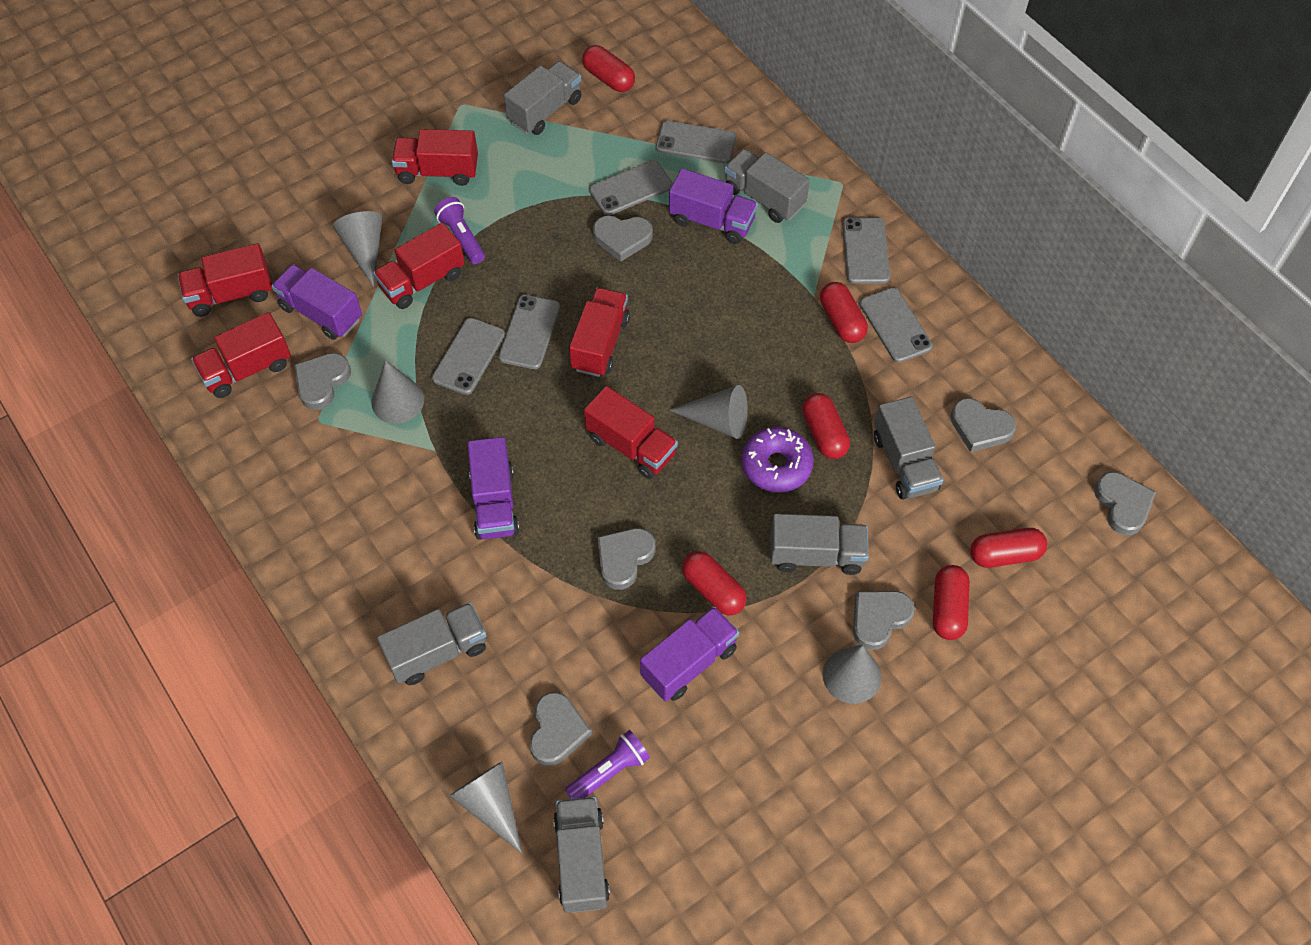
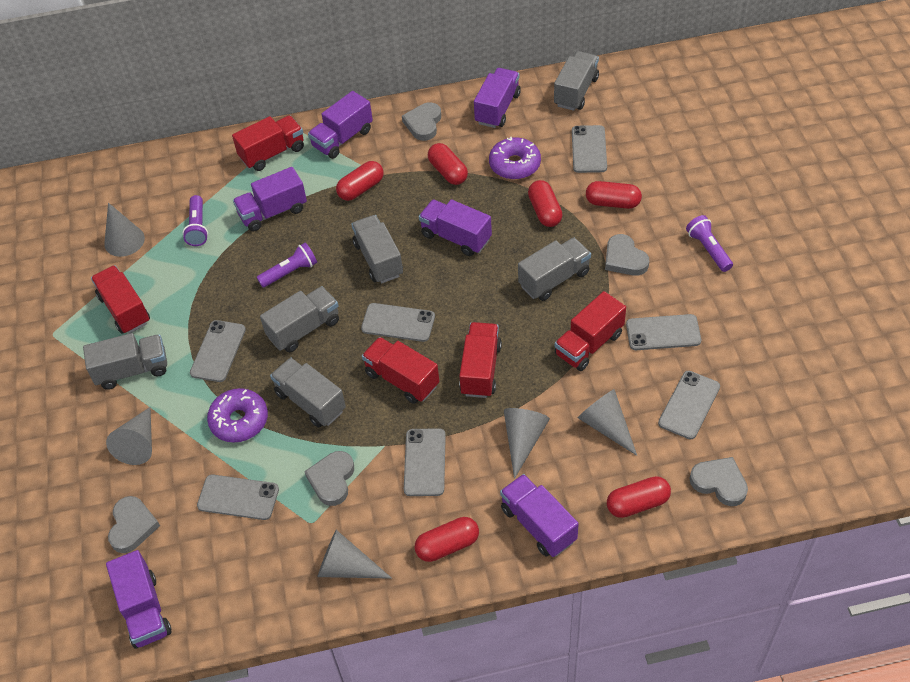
grey heart: 7 -> 5
grey phone: 6 -> 7
purple donut: 1 -> 2
purple flashlight: 2 -> 3
purple truck: 4 -> 6
red truck: 6 -> 5

